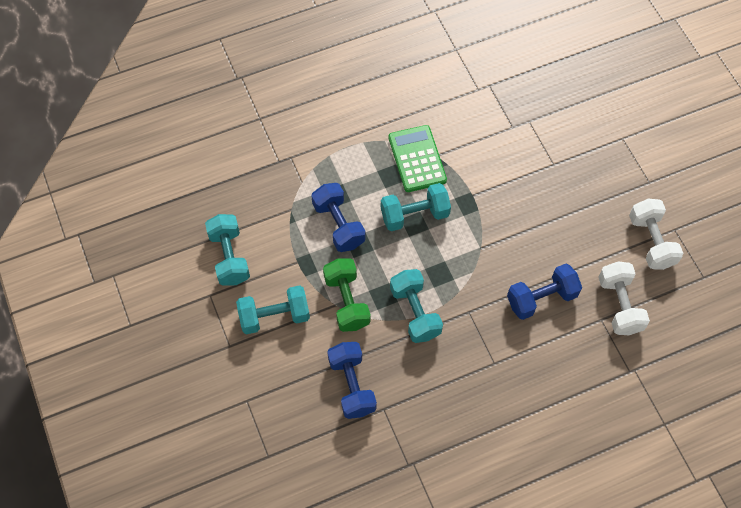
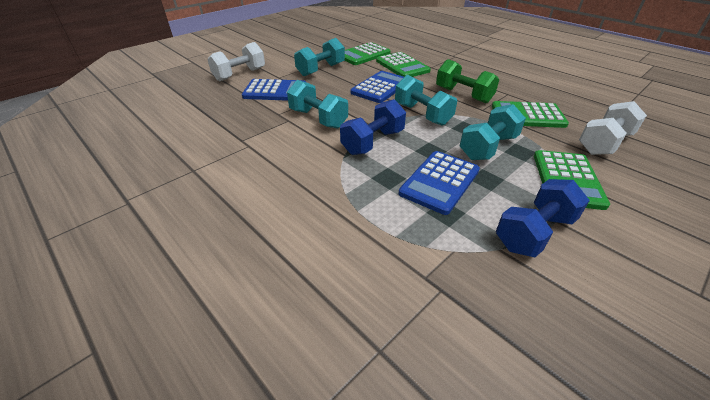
blue calculator: 0 -> 3
blue dumbbell: 3 -> 2
green calculator: 1 -> 4

